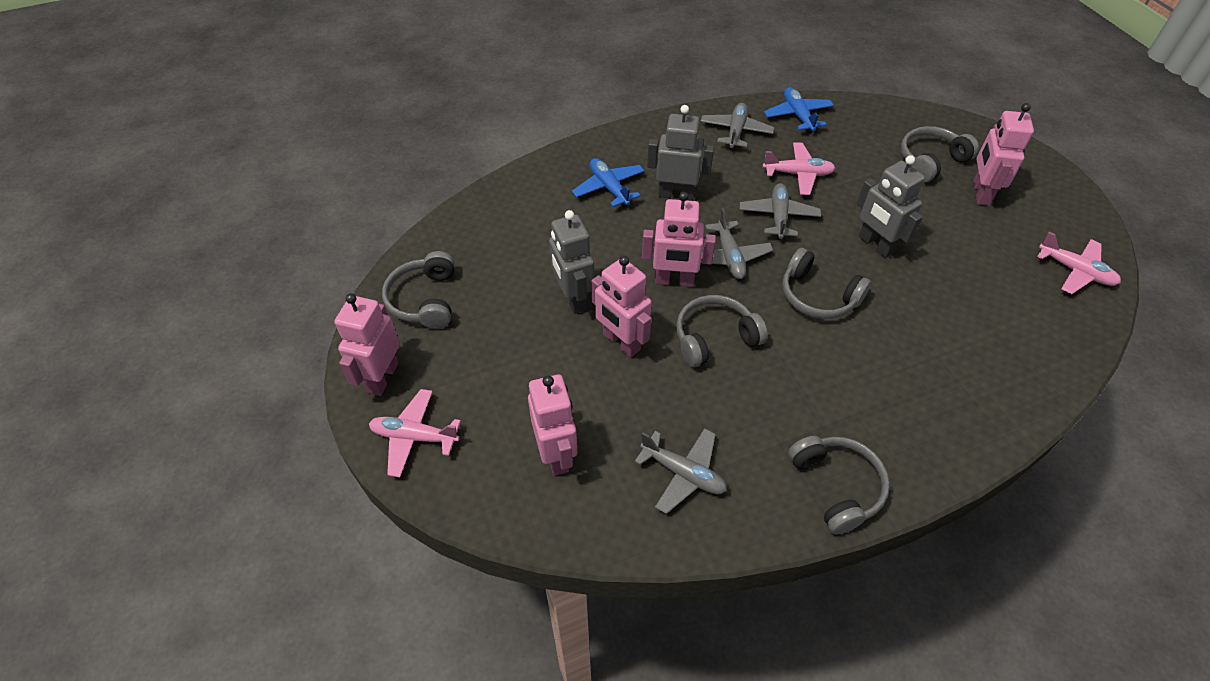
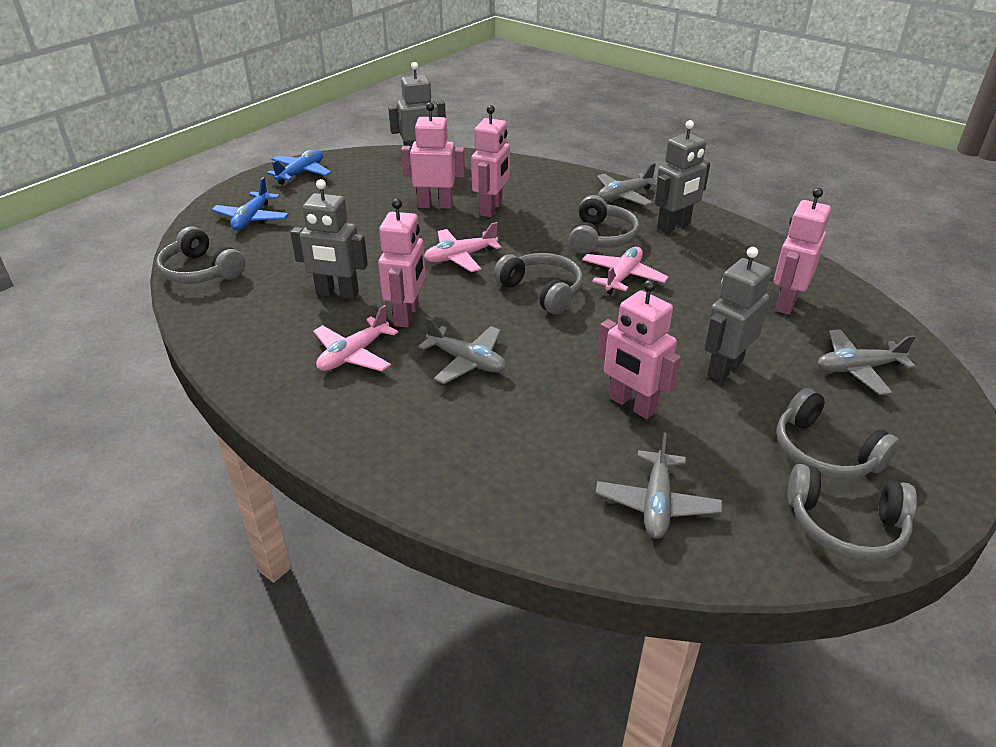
grey robot: 3 -> 4

